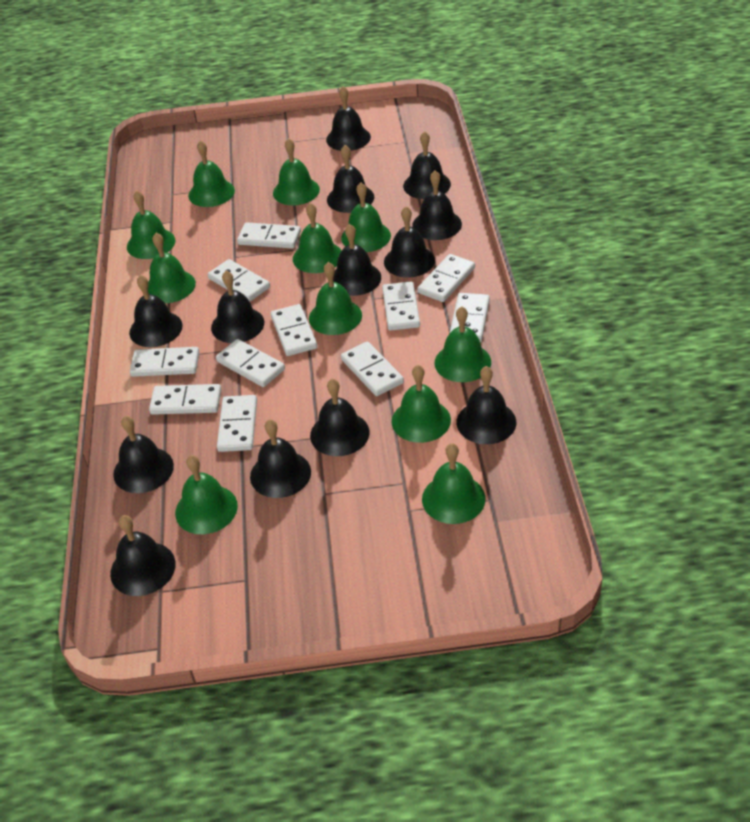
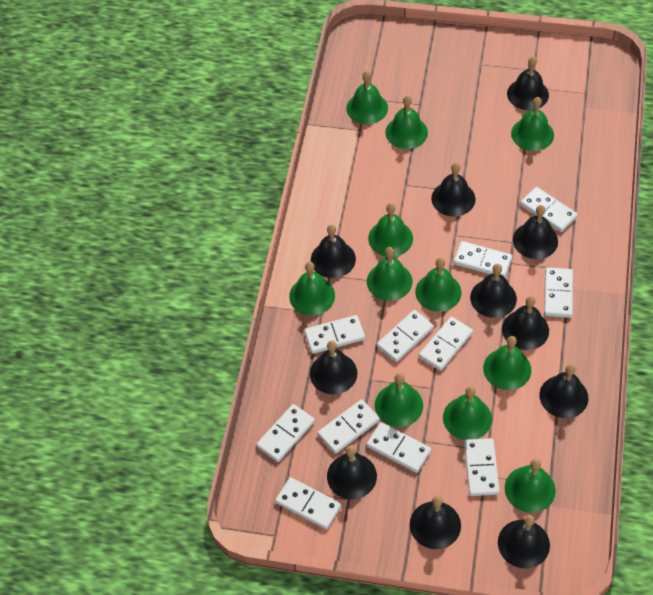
black bell: 13 -> 11

